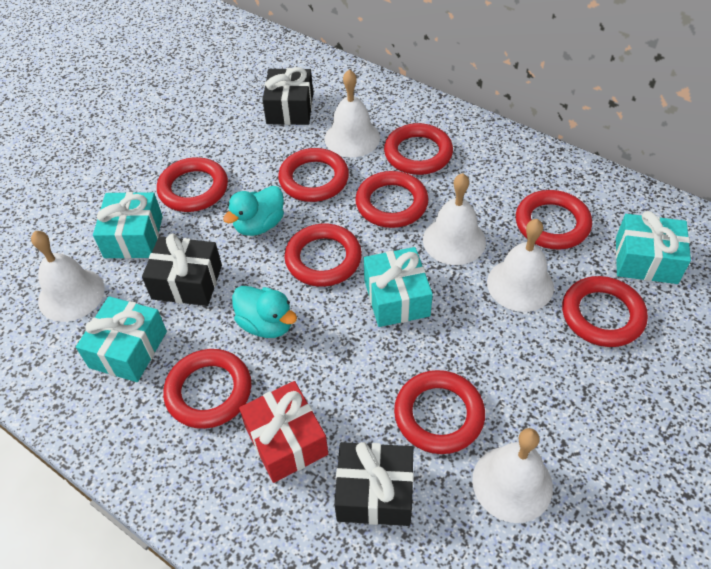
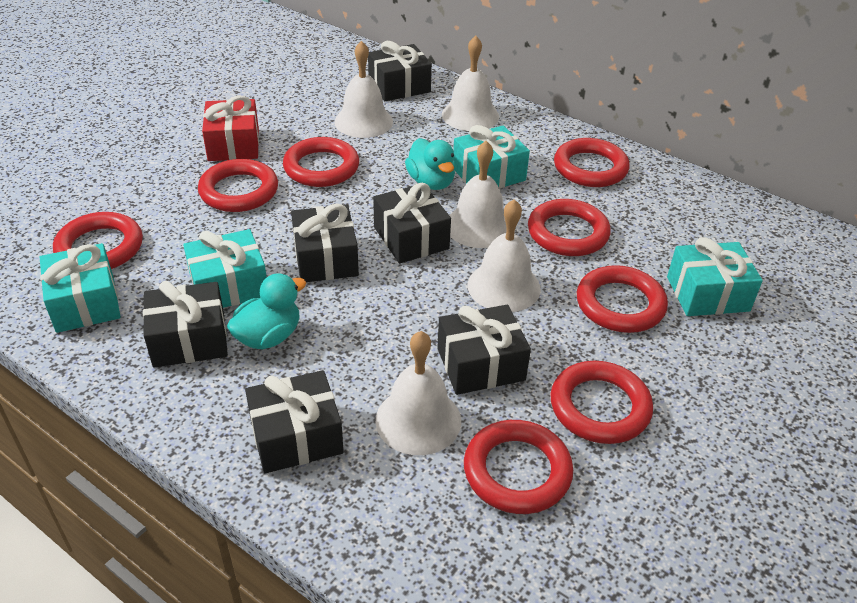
black gift: 3 -> 6
red ring: 9 -> 8

